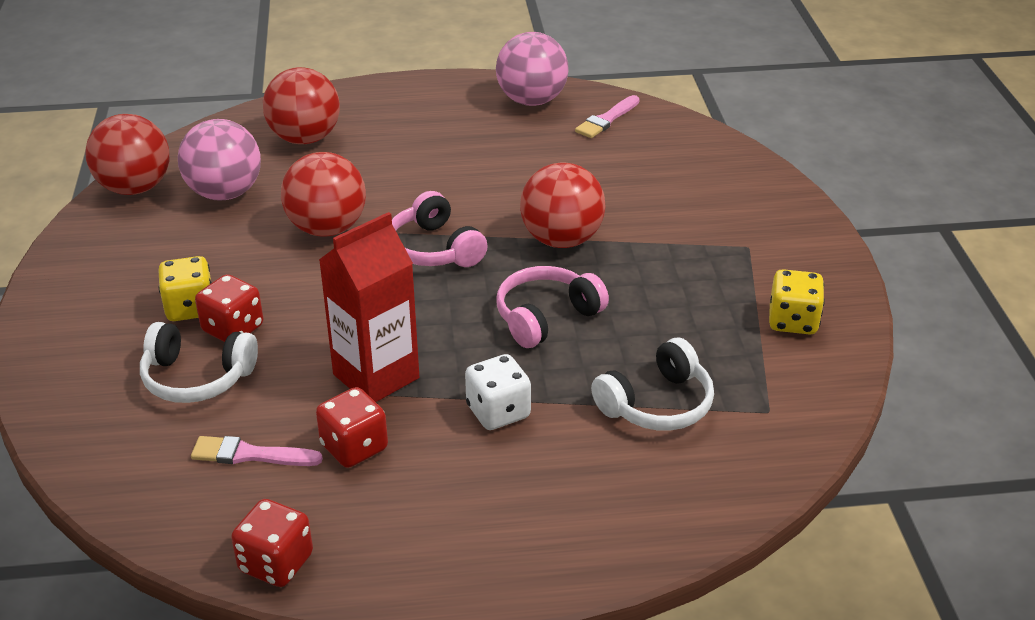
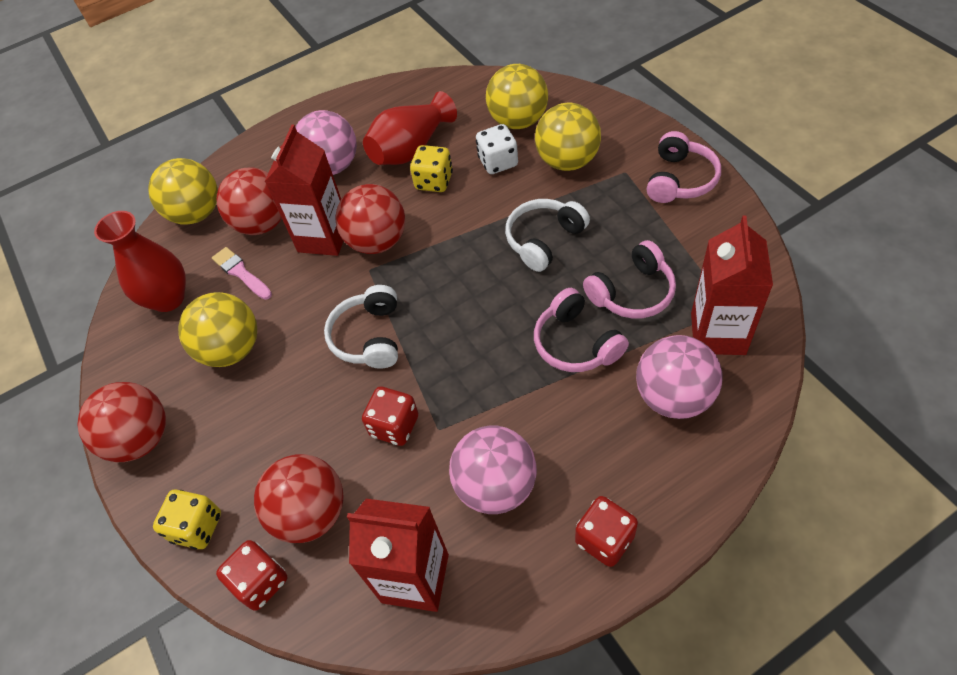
pink ball: 2 -> 3
pink brush: 2 -> 1
pink headphones: 2 -> 3
red carton: 1 -> 3
red vase: 0 -> 2
yellow ball: 0 -> 4

